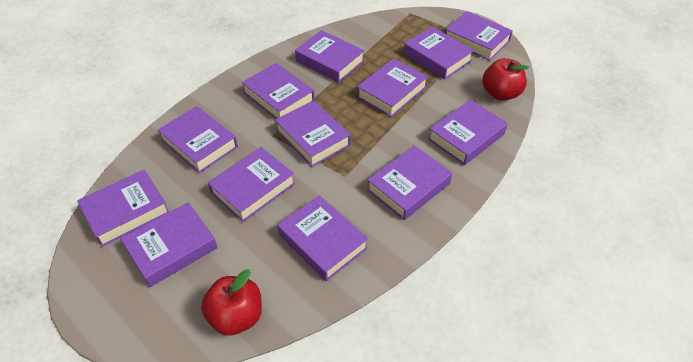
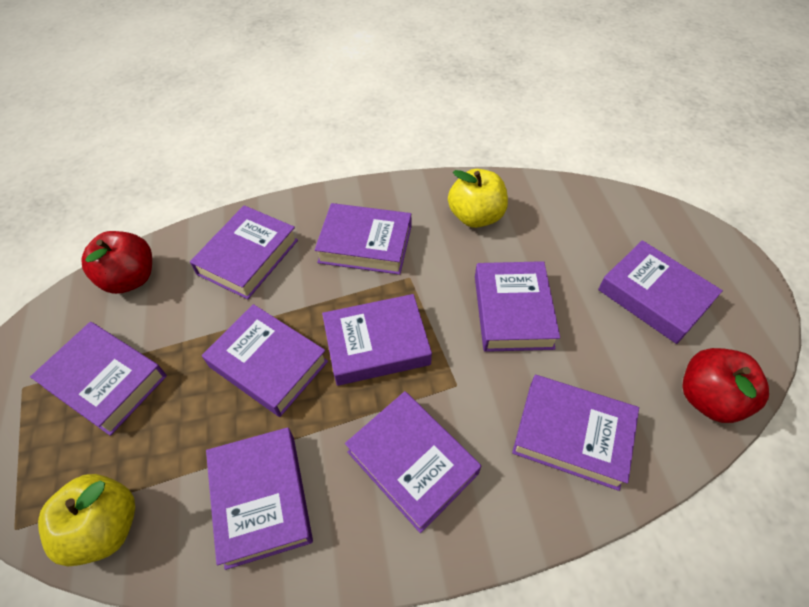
purple book: 13 -> 10
yellow apple: 0 -> 2

